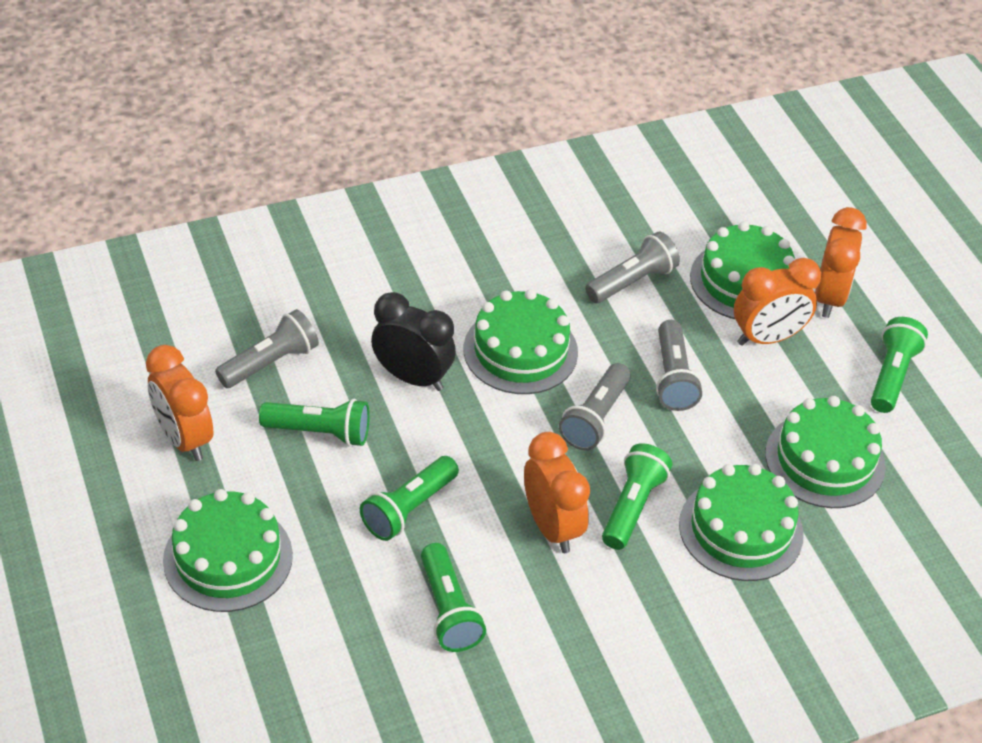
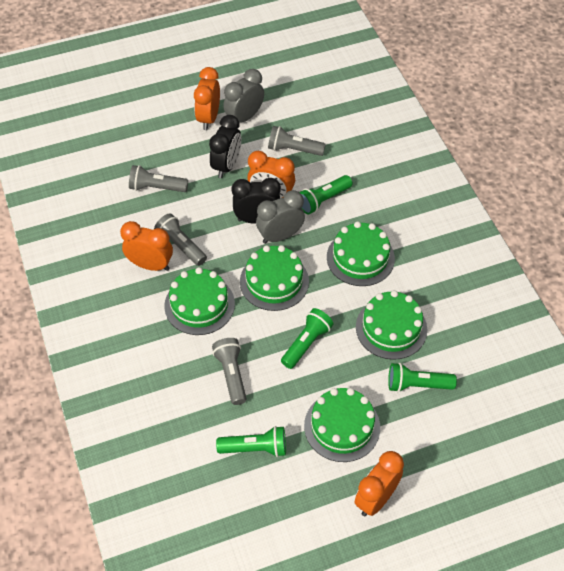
black clock: 1 -> 2
green flashlight: 5 -> 4
grey clock: 0 -> 2

